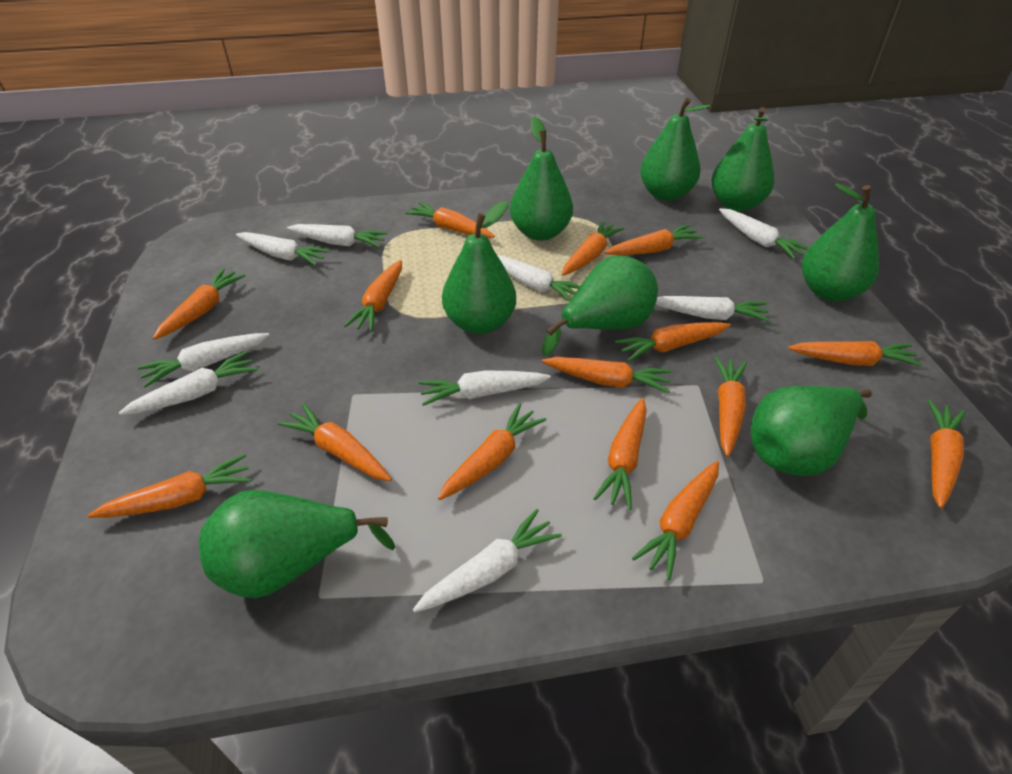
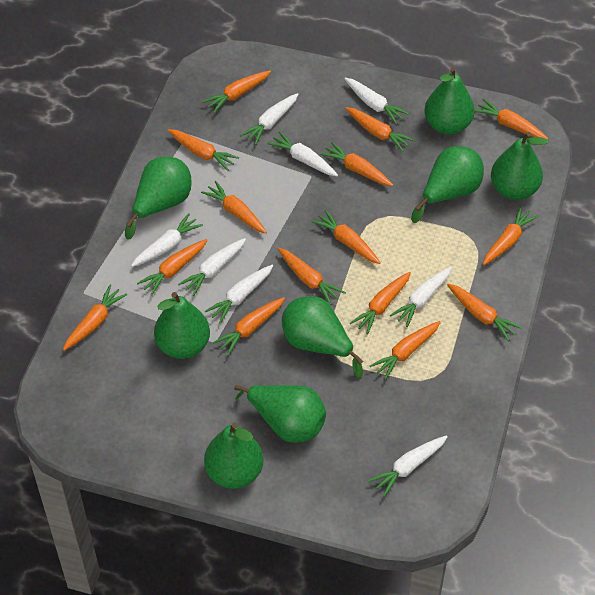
white carrot: 9 -> 8

